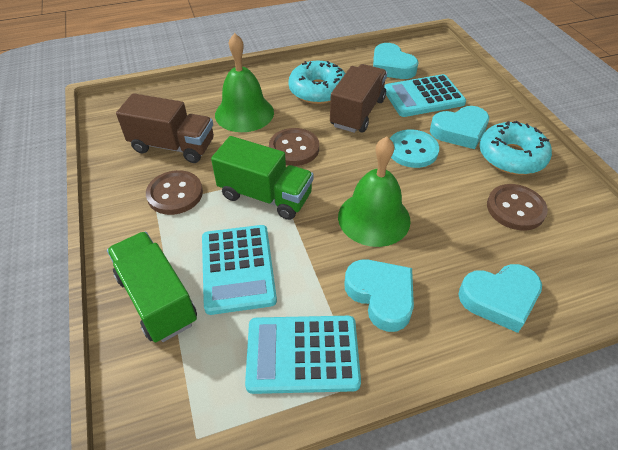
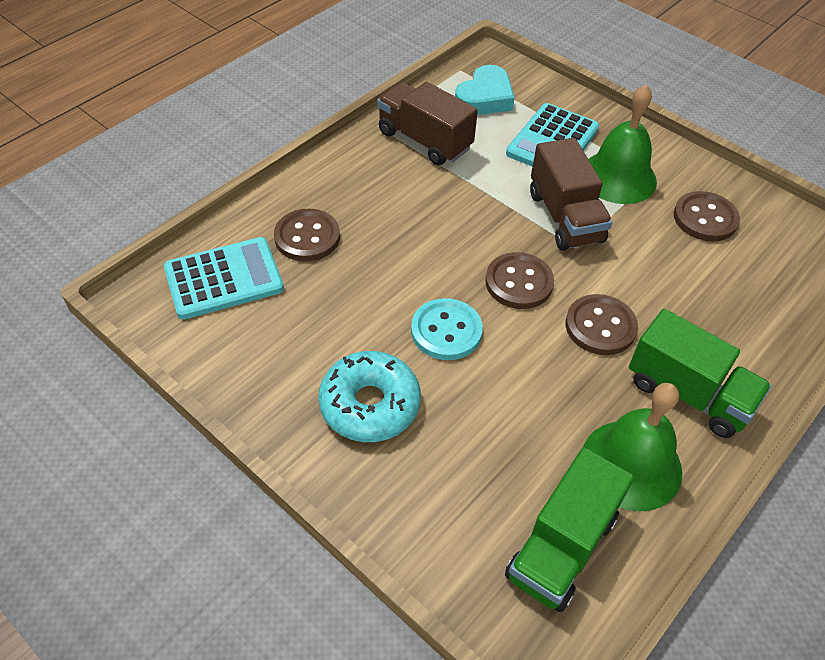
brown button: 3 -> 4
turquoise calculator: 3 -> 2
turquoise donut: 2 -> 1
turquoise heart: 4 -> 1

